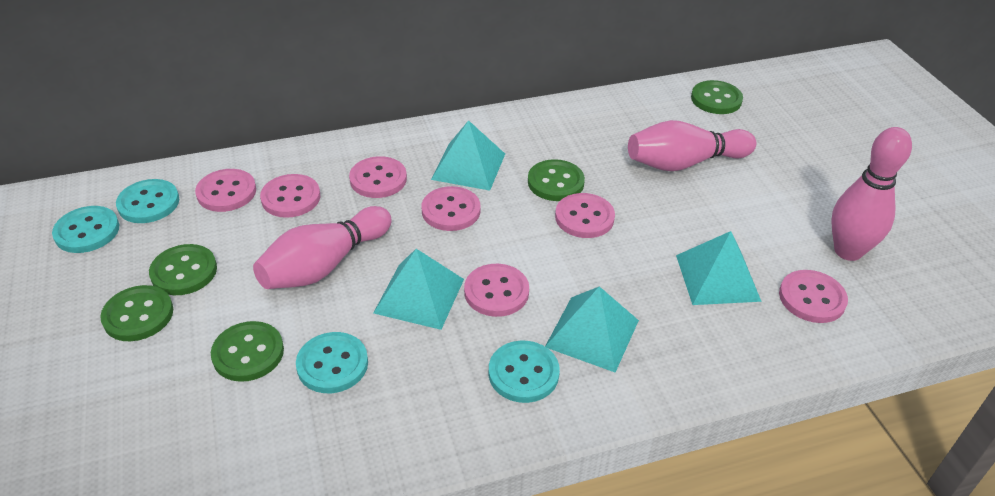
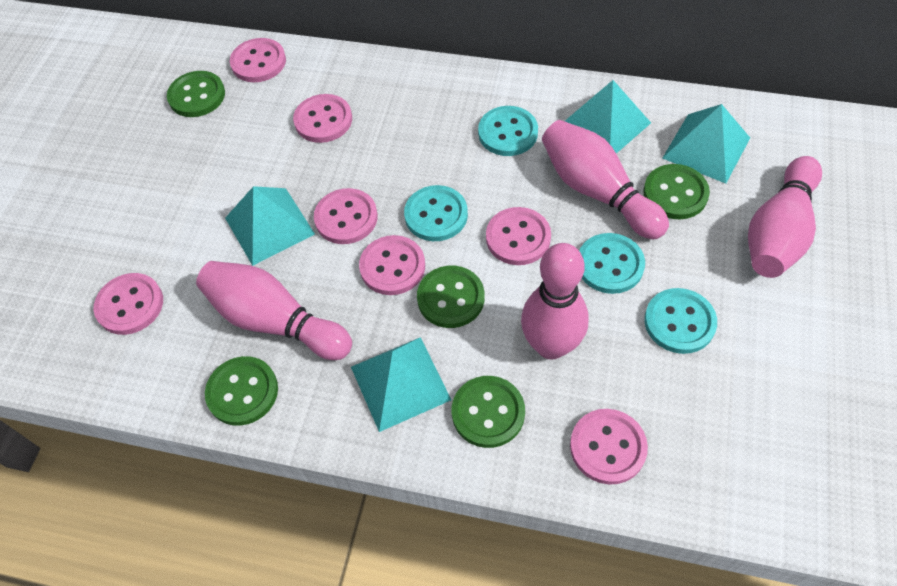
pink bowling pin: 3 -> 4

